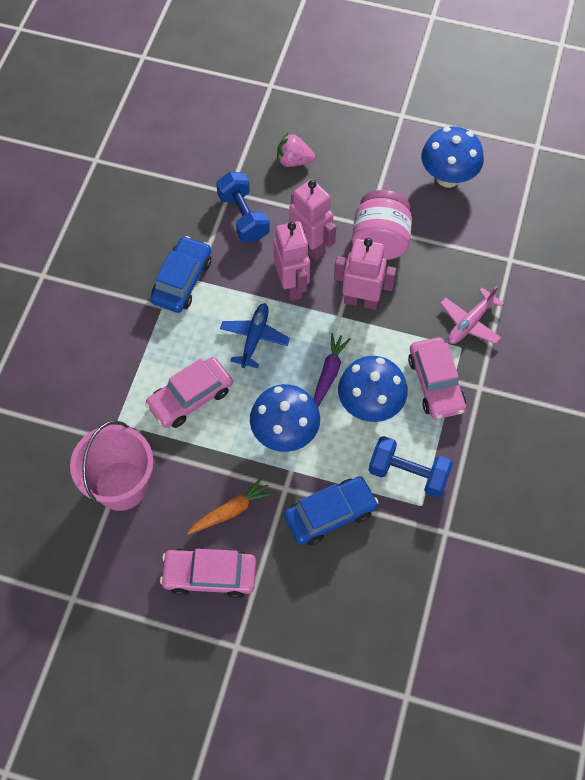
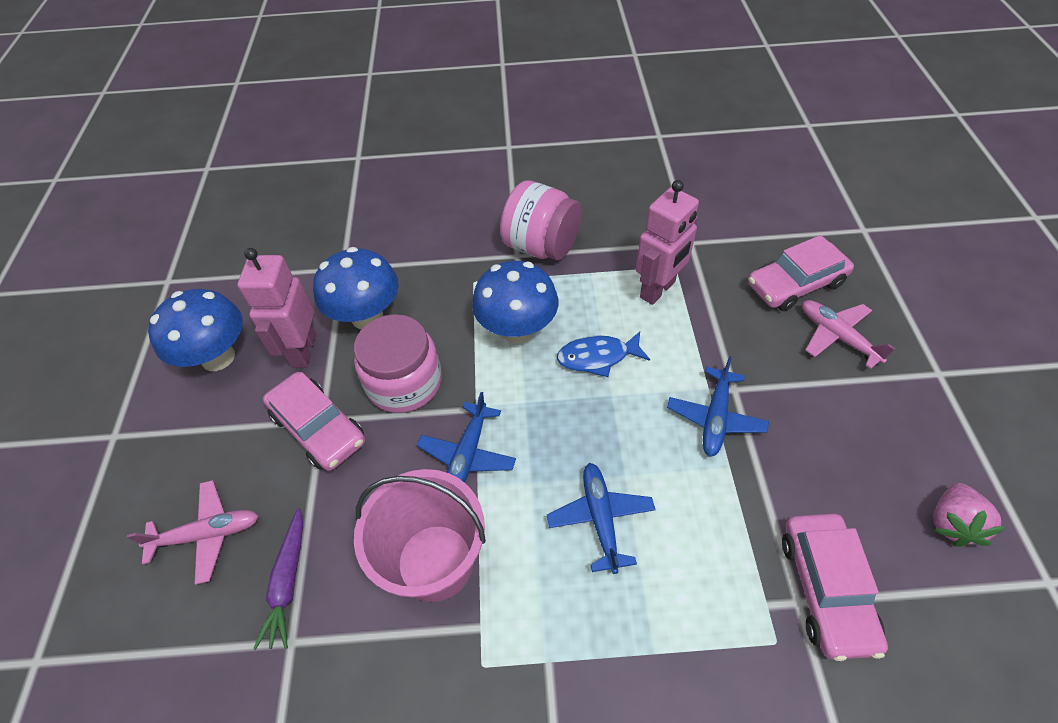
blue car: 2 -> 0
blue dumbbell: 2 -> 0
blue fish: 0 -> 1
blue plane: 1 -> 3
orange carrot: 1 -> 0
pink jar: 1 -> 2
pink plane: 1 -> 2
pink robot: 3 -> 2

